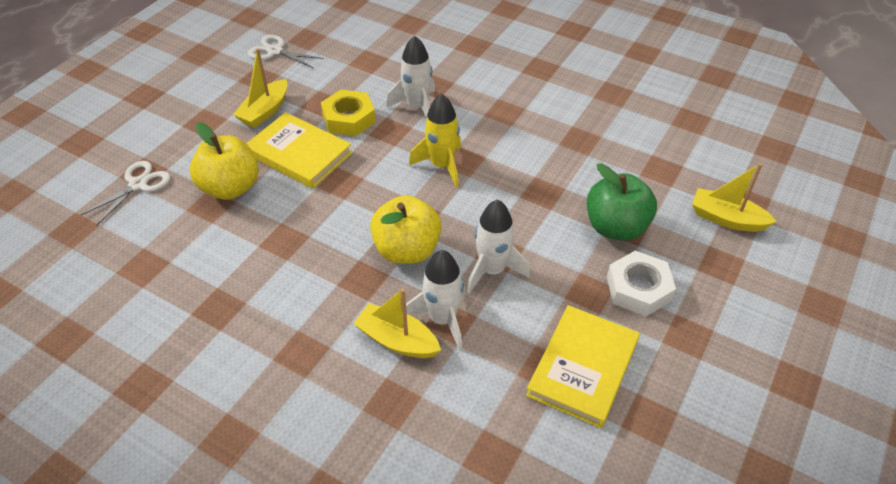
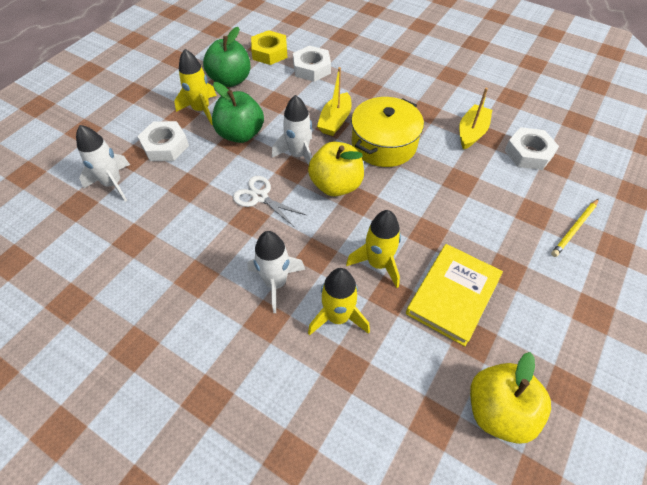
green apple: 1 -> 2
white nut: 1 -> 3
white scissors: 2 -> 1
yellow boat: 3 -> 2
yellow book: 2 -> 1
yellow pencil: 0 -> 1
yellow pot: 0 -> 1
yellow rocket: 1 -> 3

